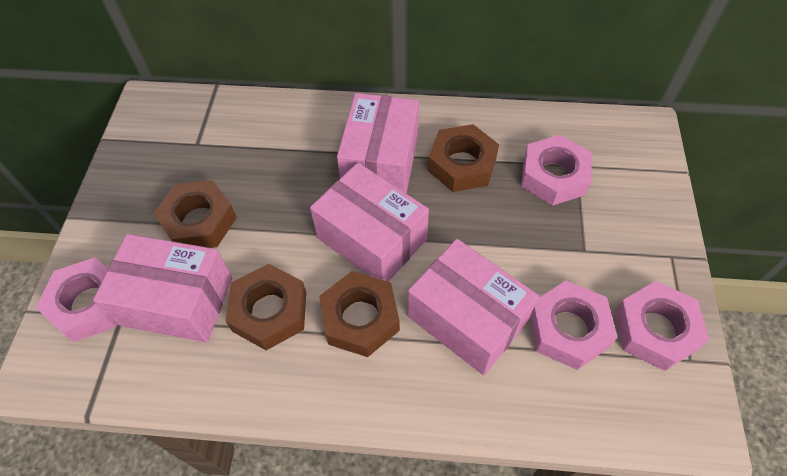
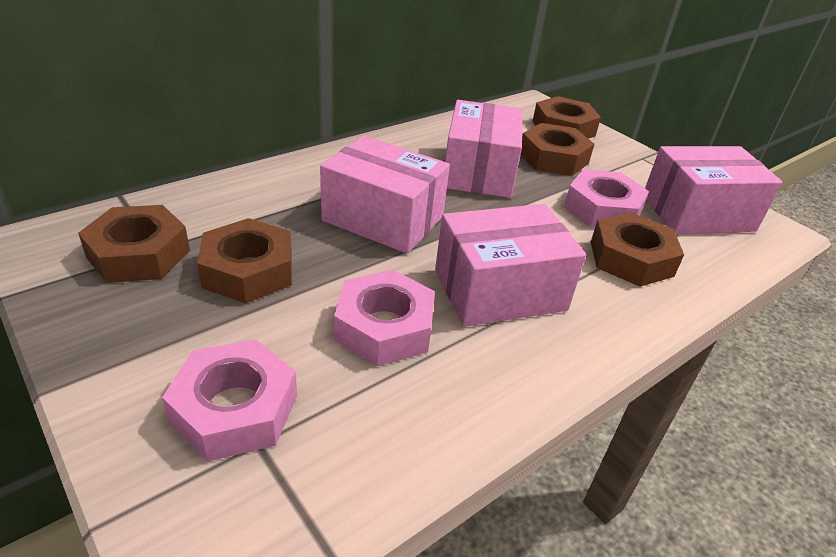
brown nut: 4 -> 5
pink nut: 4 -> 3

